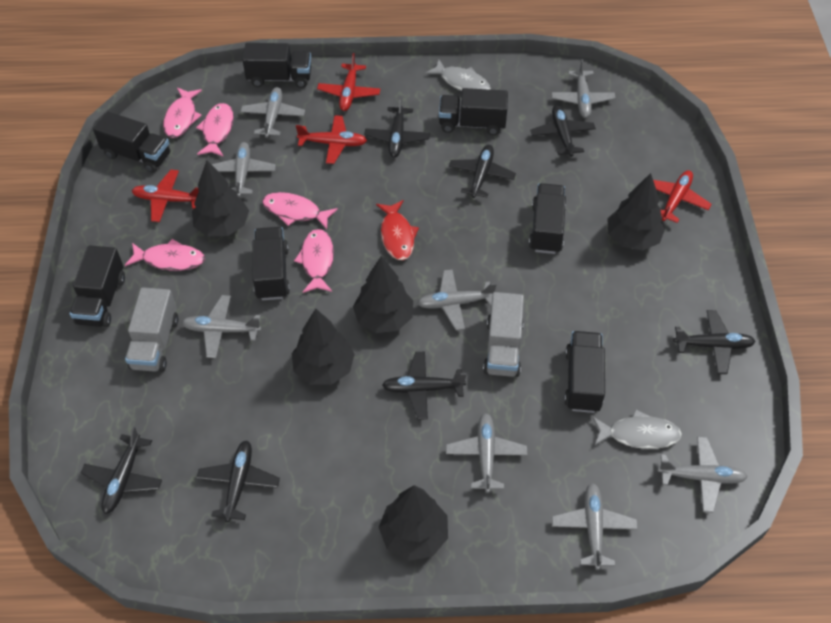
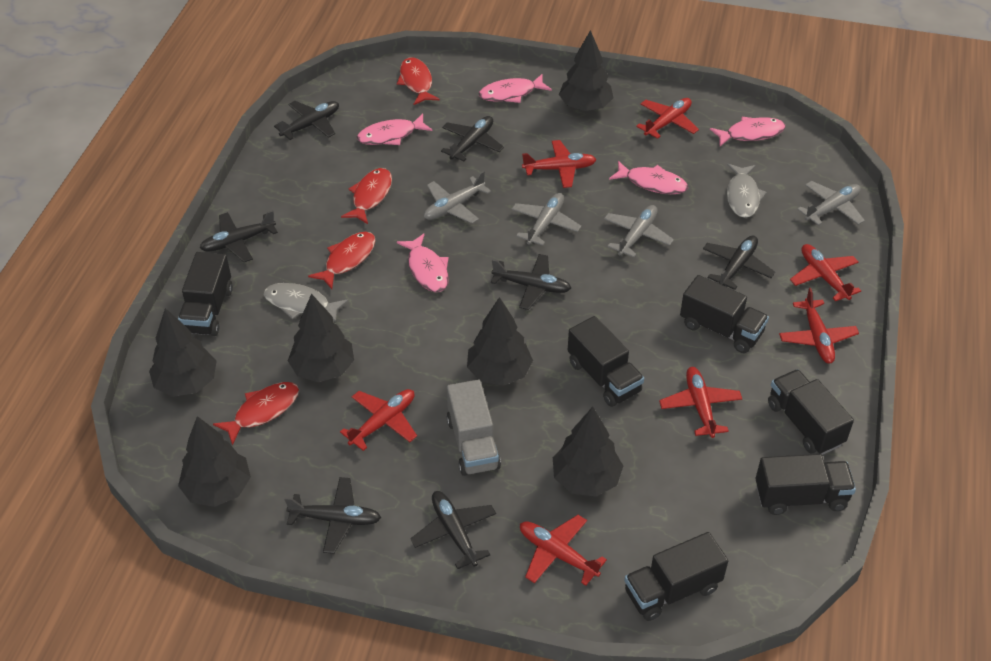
black tree: 5 -> 6
black truck: 7 -> 6
grey plane: 8 -> 4
grey truck: 2 -> 1
red fish: 1 -> 4
red plane: 4 -> 7

